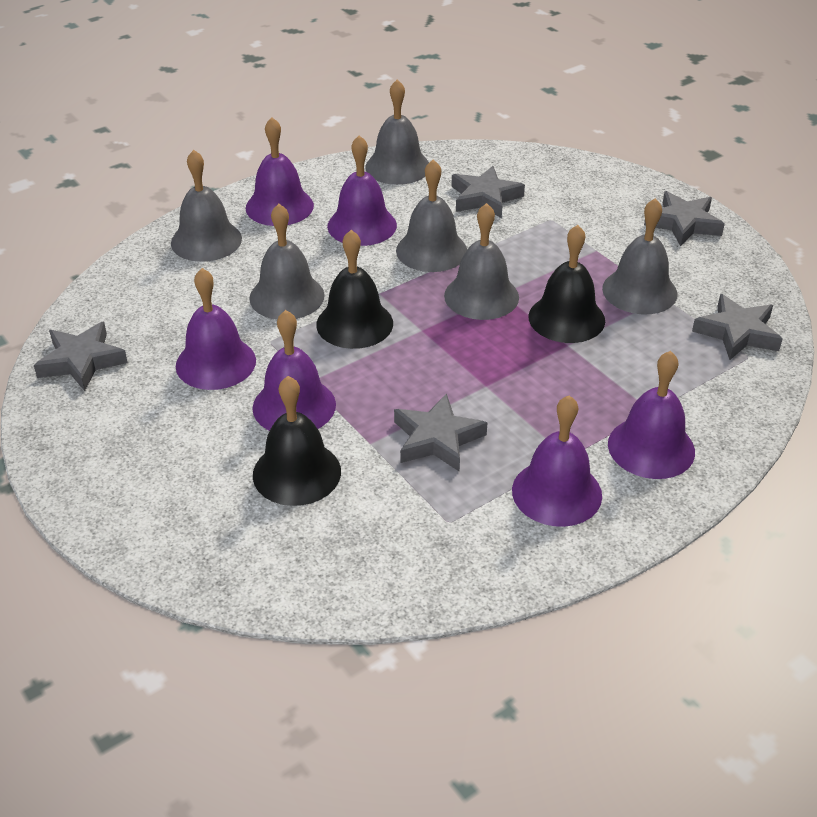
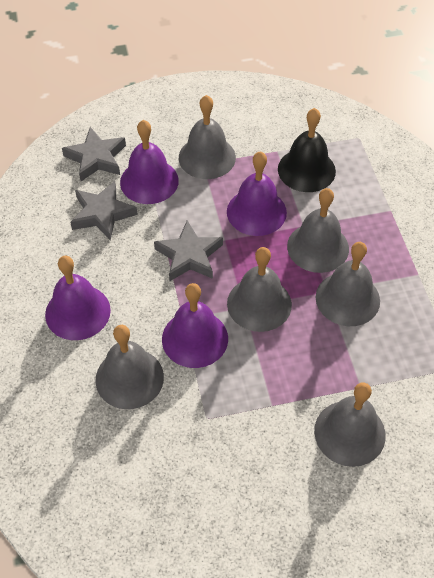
black bell: 3 -> 1
grey star: 5 -> 3
purple bell: 6 -> 4

